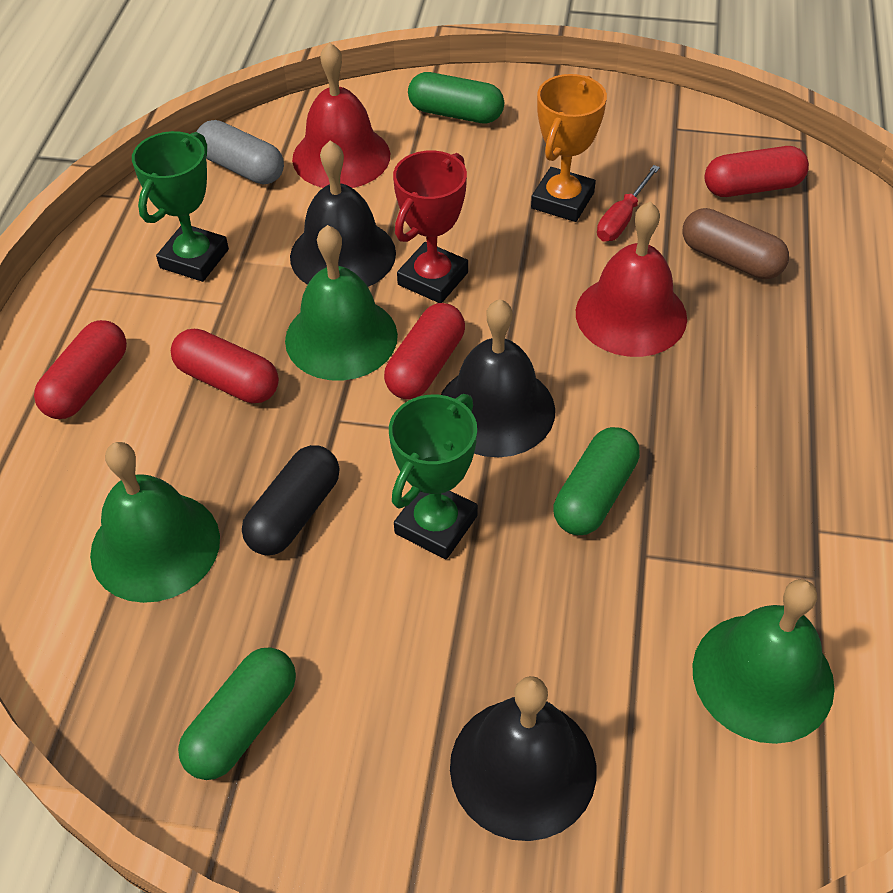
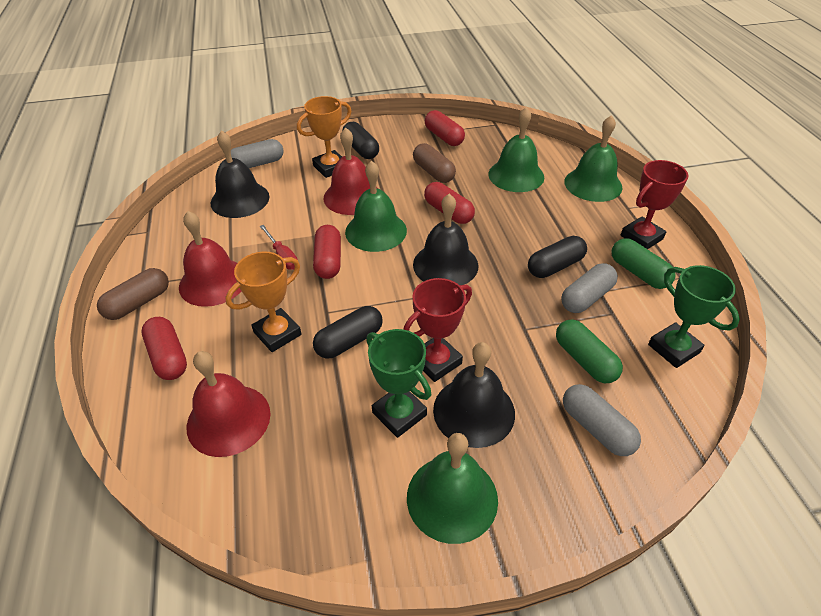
black capsule: 1 -> 3
brown capsule: 1 -> 2
green bell: 3 -> 4
green capsule: 3 -> 2
grey capsule: 1 -> 3
orange trophy: 1 -> 2
red bell: 2 -> 3
red trophy: 1 -> 2

